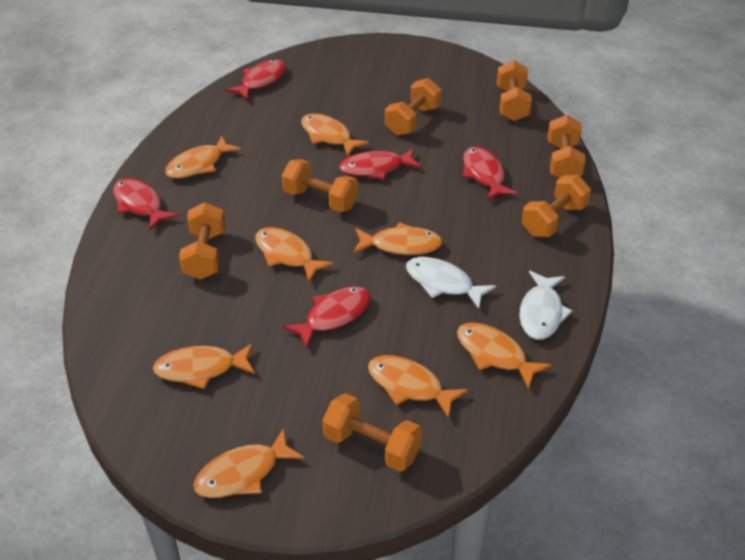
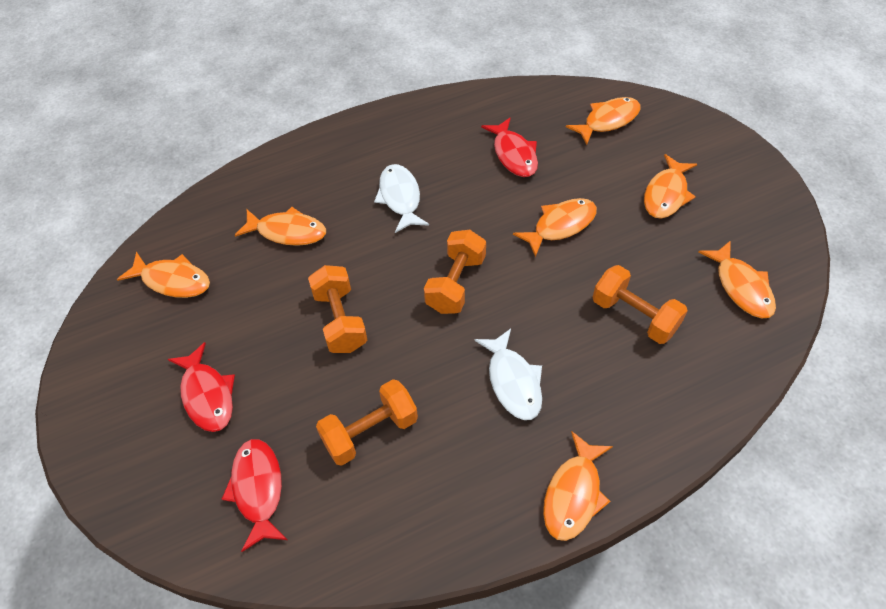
orange dumbbell: 7 -> 4
orange fish: 8 -> 7
red fish: 5 -> 3

